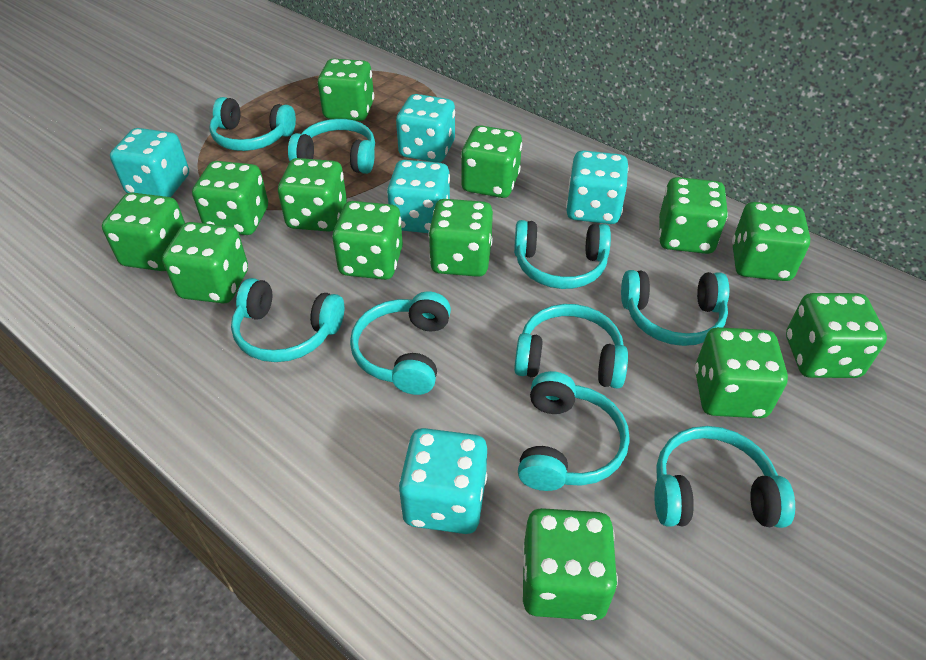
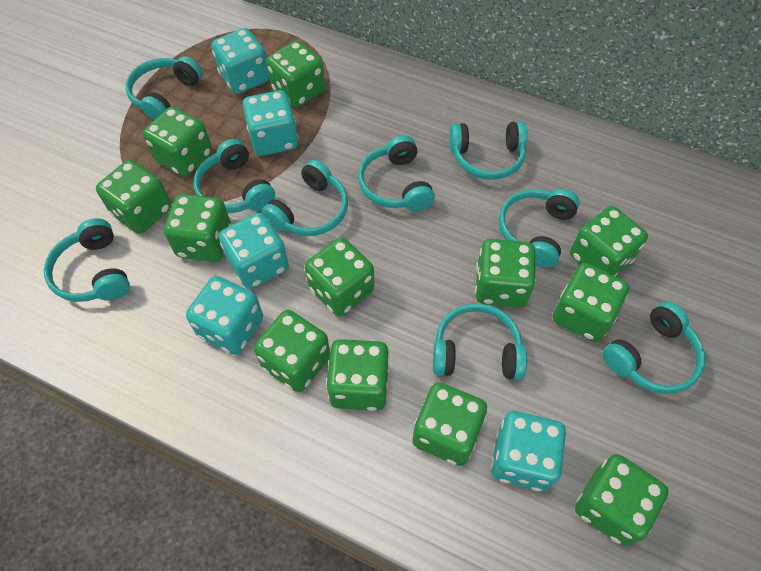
green dice: 13 -> 12

